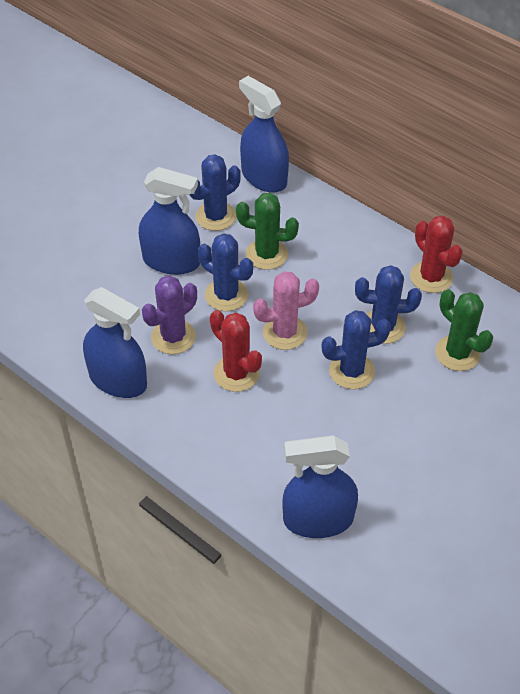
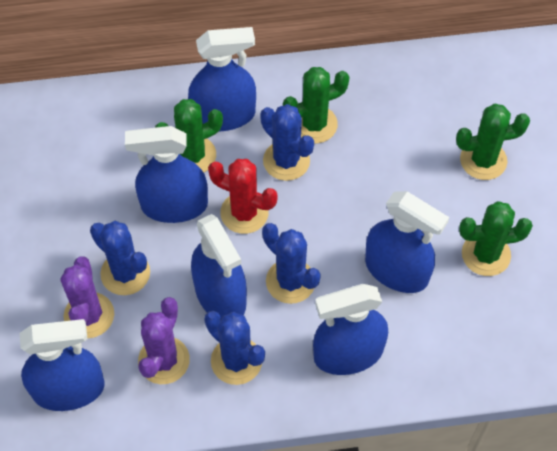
blue spray bottle: 4 -> 6
green cactus: 2 -> 4
pink cactus: 1 -> 0
purple cactus: 1 -> 2
red cactus: 2 -> 1

